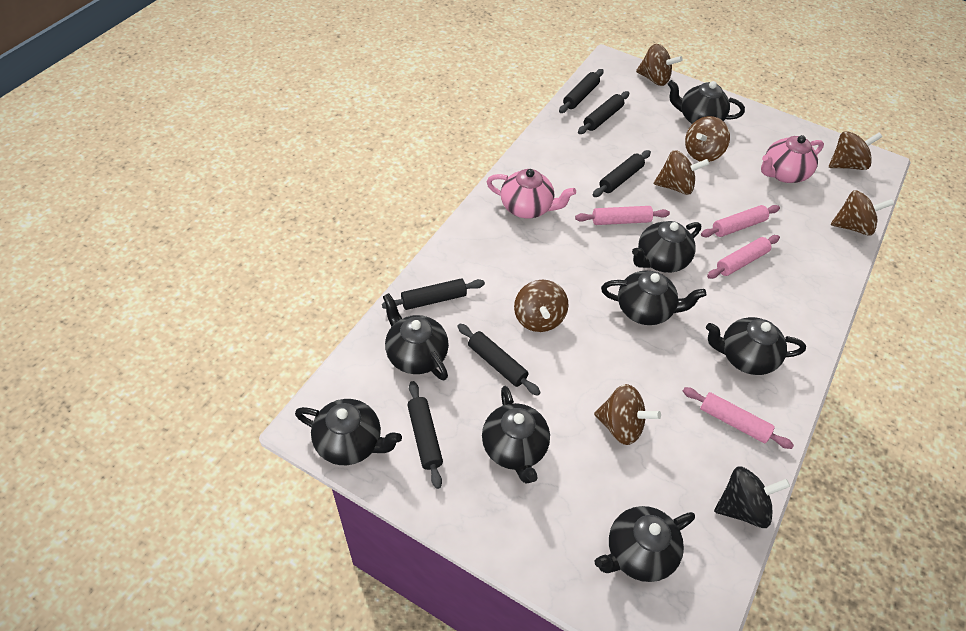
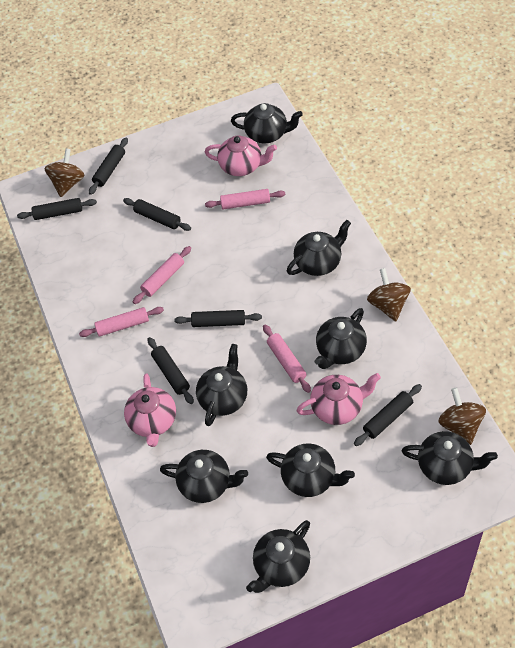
black spinning top: 1 -> 0
brown spinning top: 7 -> 3
pink teapot: 2 -> 3

